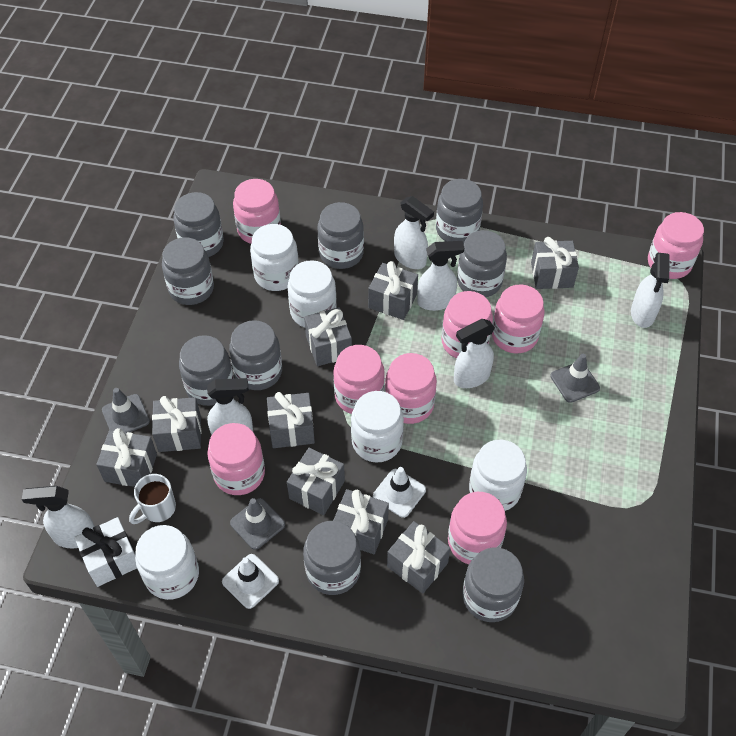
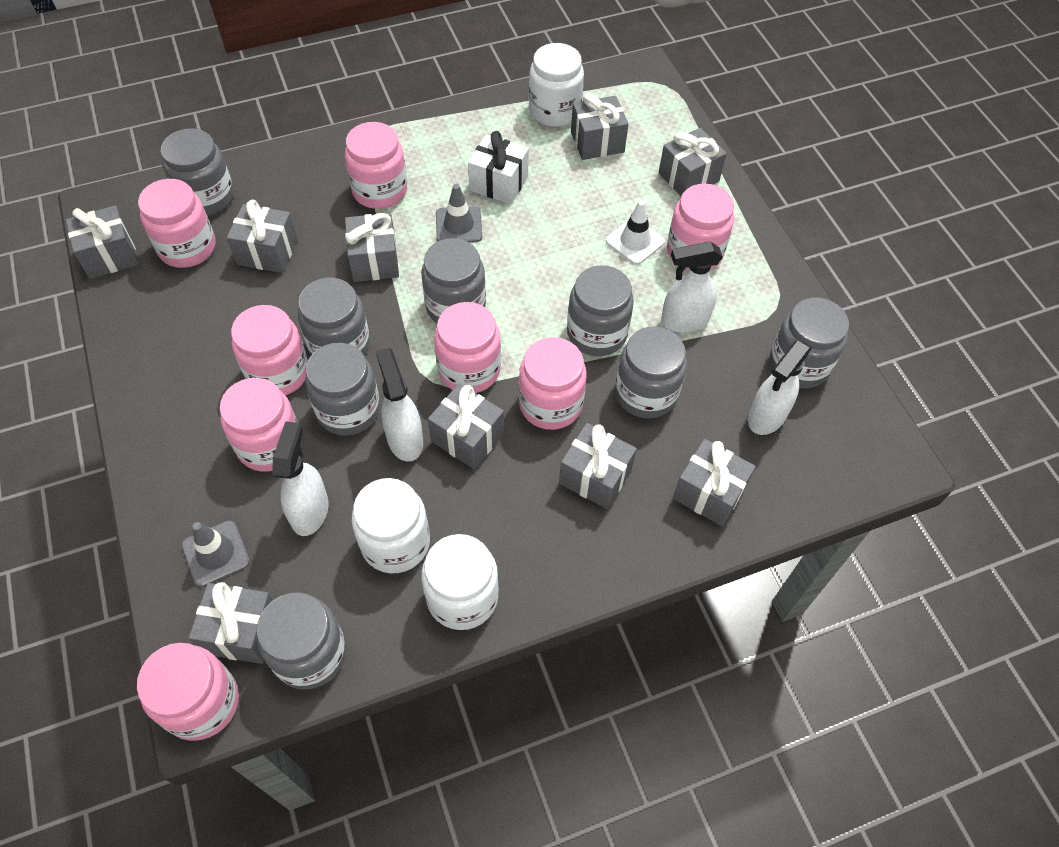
grey jar: 9 -> 8
grey traffic cone: 3 -> 2
white jar: 5 -> 3
white mug: 1 -> 0
white spray bottle: 6 -> 4
white traffic cone: 2 -> 1

